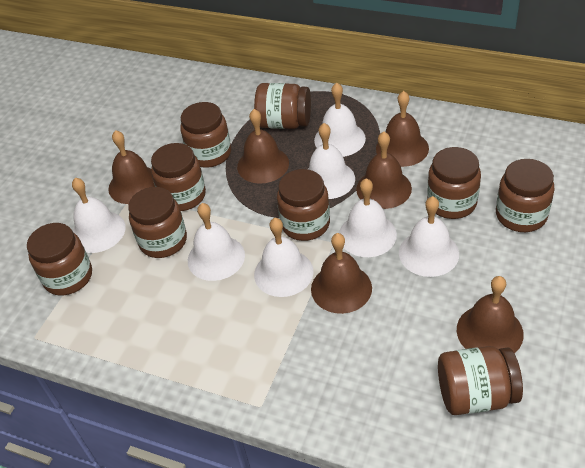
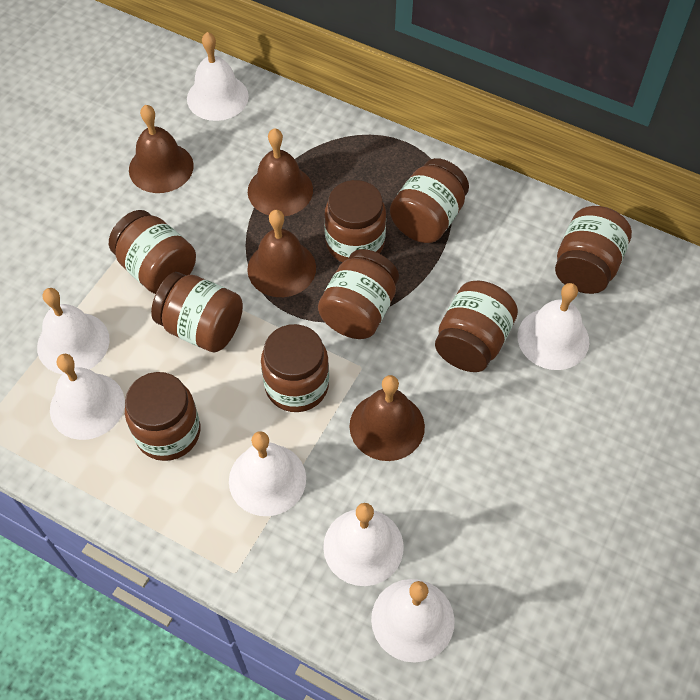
brown bell: 6 -> 4

